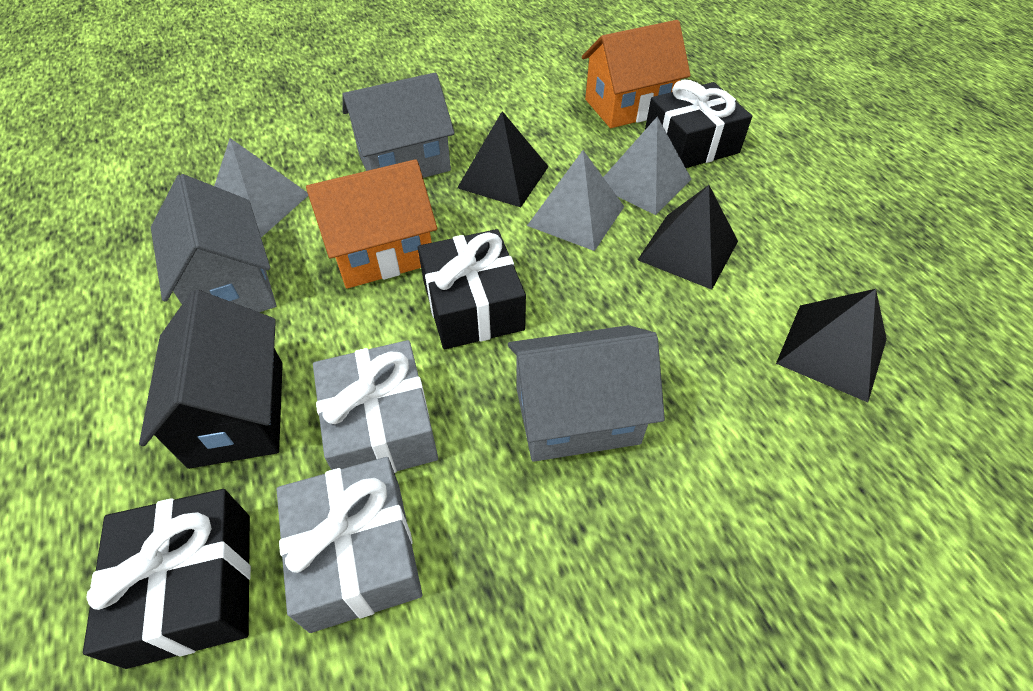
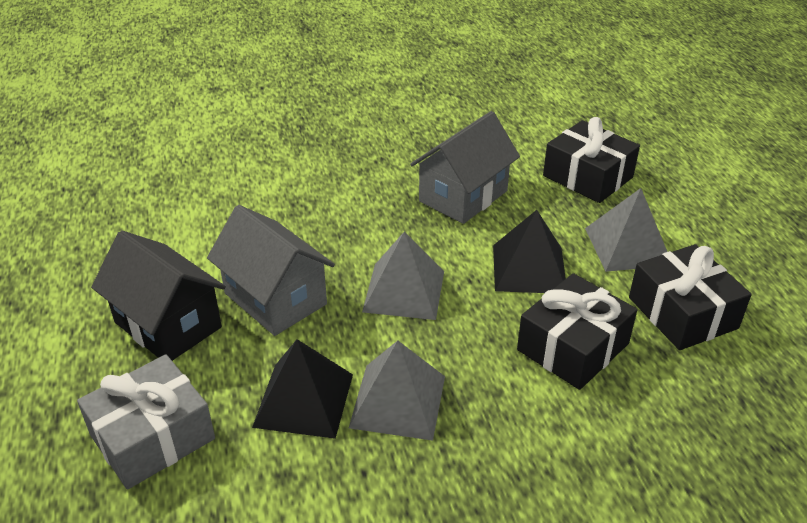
black pyramid: 3 -> 2
grey gift: 2 -> 1
grey house: 3 -> 2
orange house: 2 -> 0

